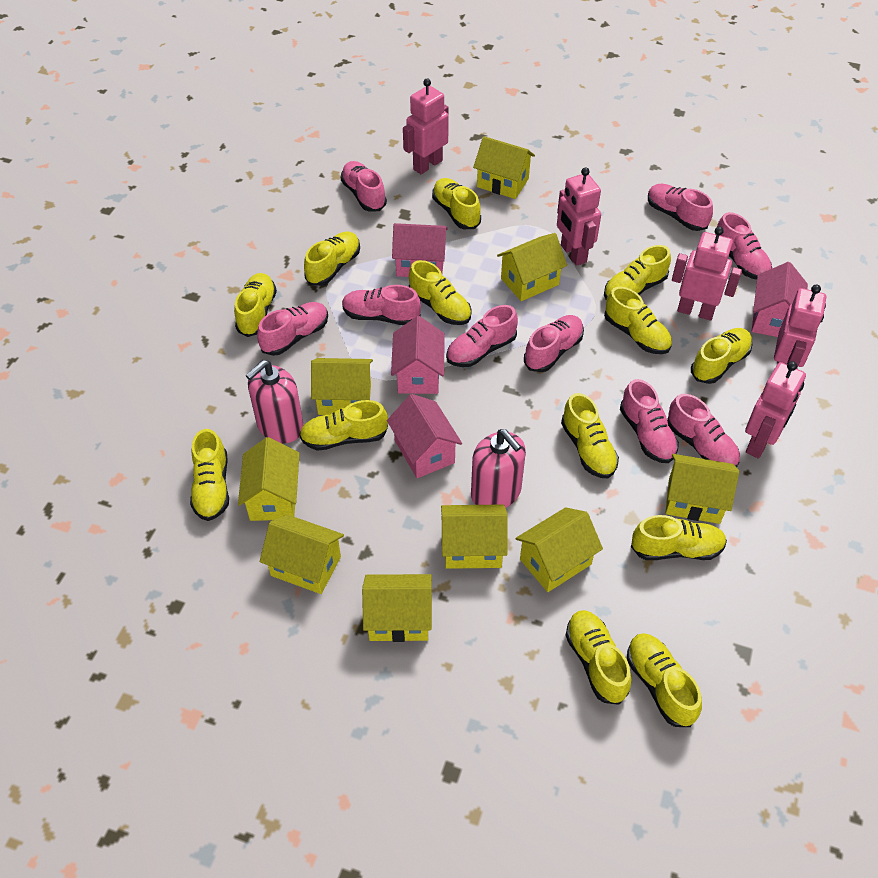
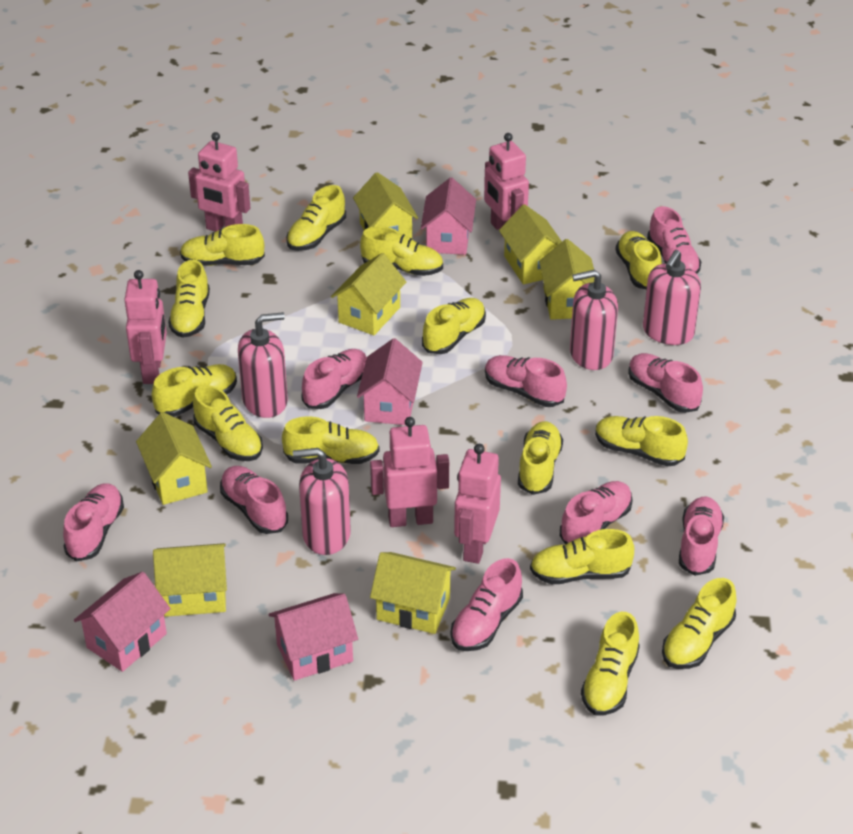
pink soap dispenser: 2 -> 4
yellow house: 9 -> 7
yellow shoe: 13 -> 14

